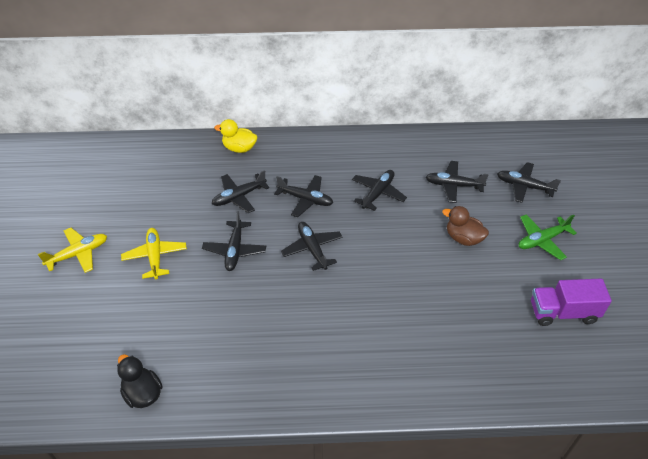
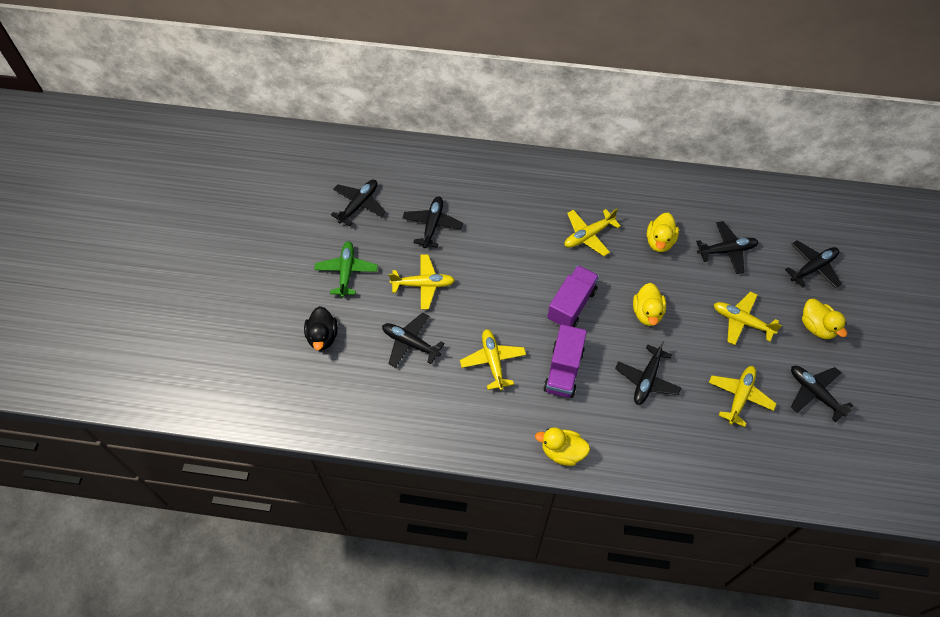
brown duck: 1 -> 0
purple truck: 1 -> 2
yellow duck: 1 -> 4
yellow plane: 2 -> 5

